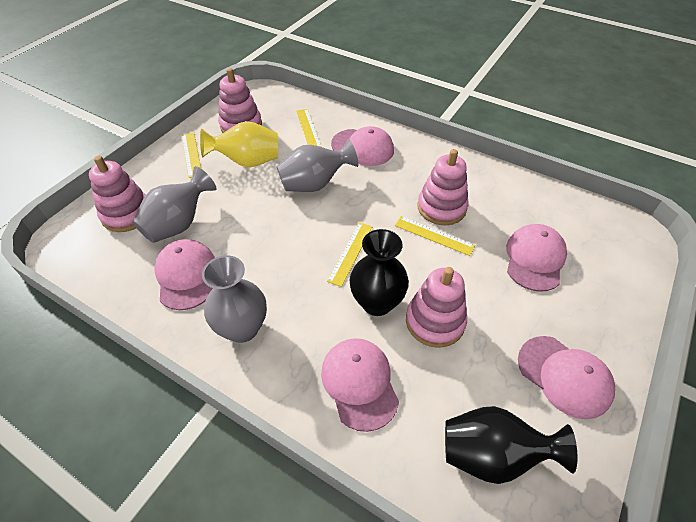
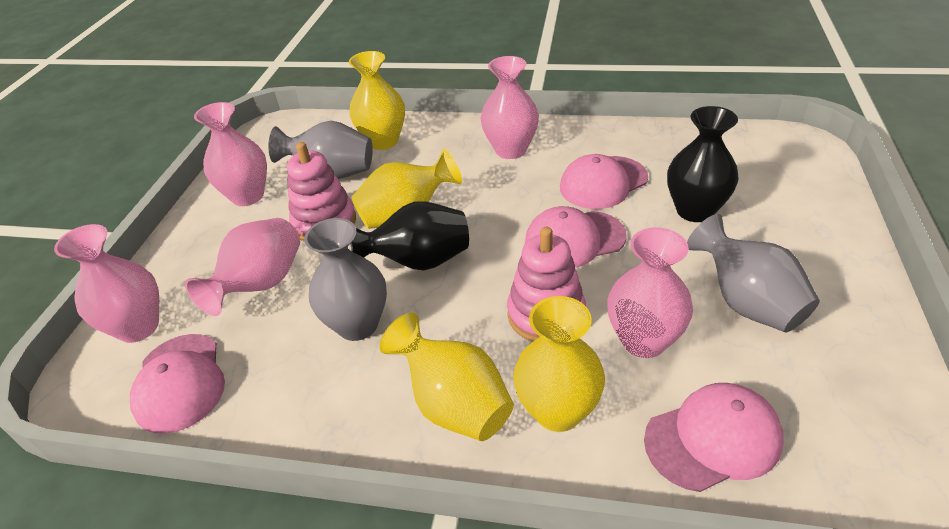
pink cap: 5 -> 4
pink stacking toy: 4 -> 2
pink vase: 0 -> 5
yellow ruler: 4 -> 0
yellow vase: 1 -> 4

